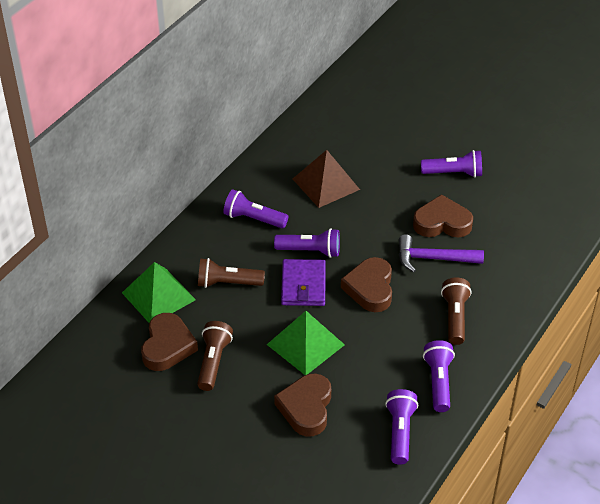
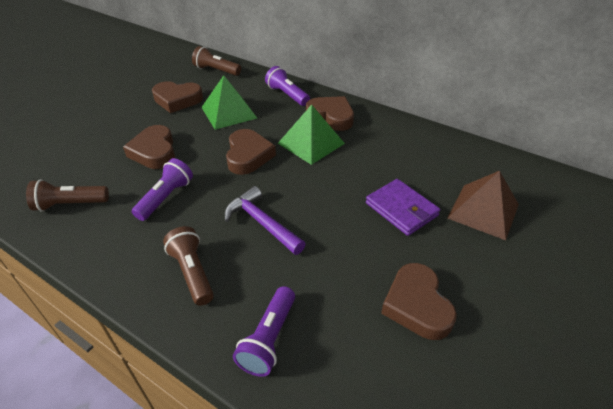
brown heart: 4 -> 5
purple flashlight: 5 -> 3

